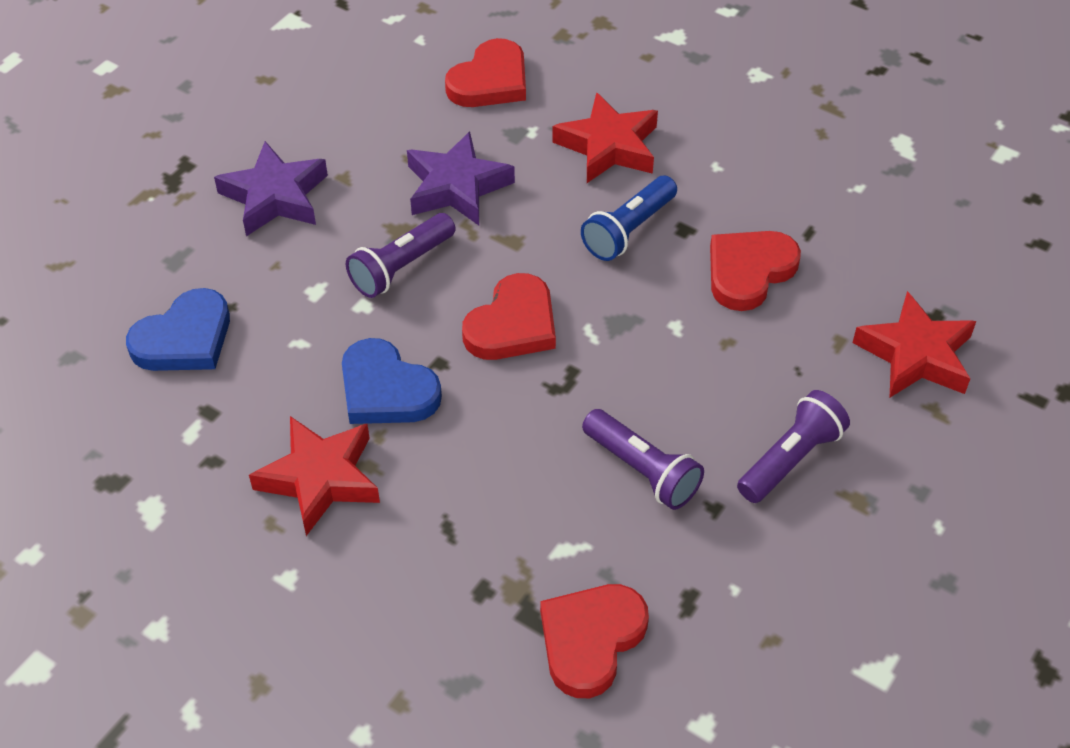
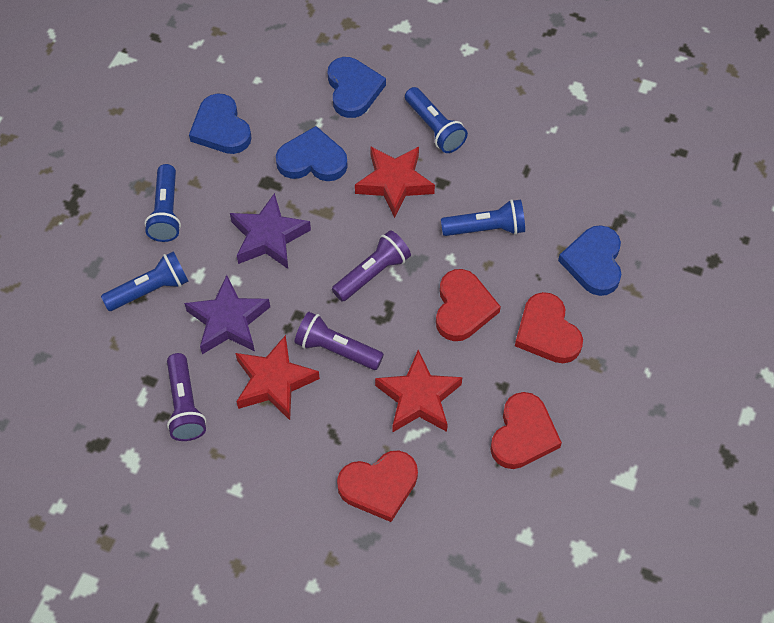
blue flashlight: 1 -> 4
blue heart: 2 -> 4

